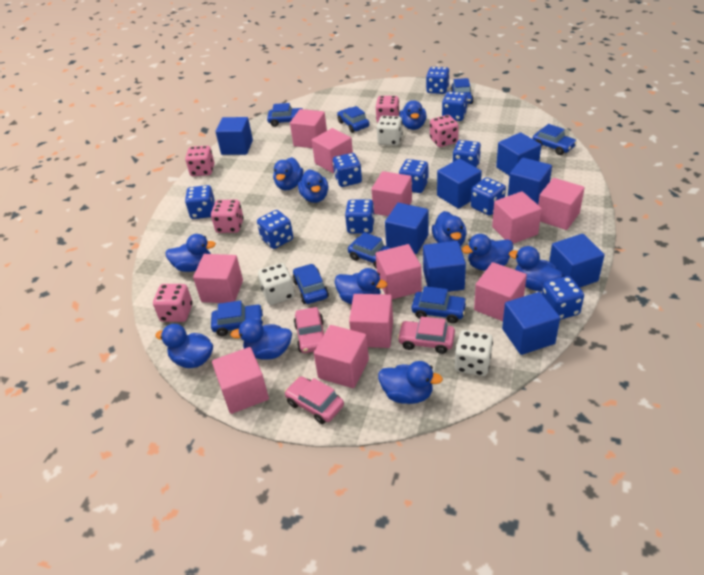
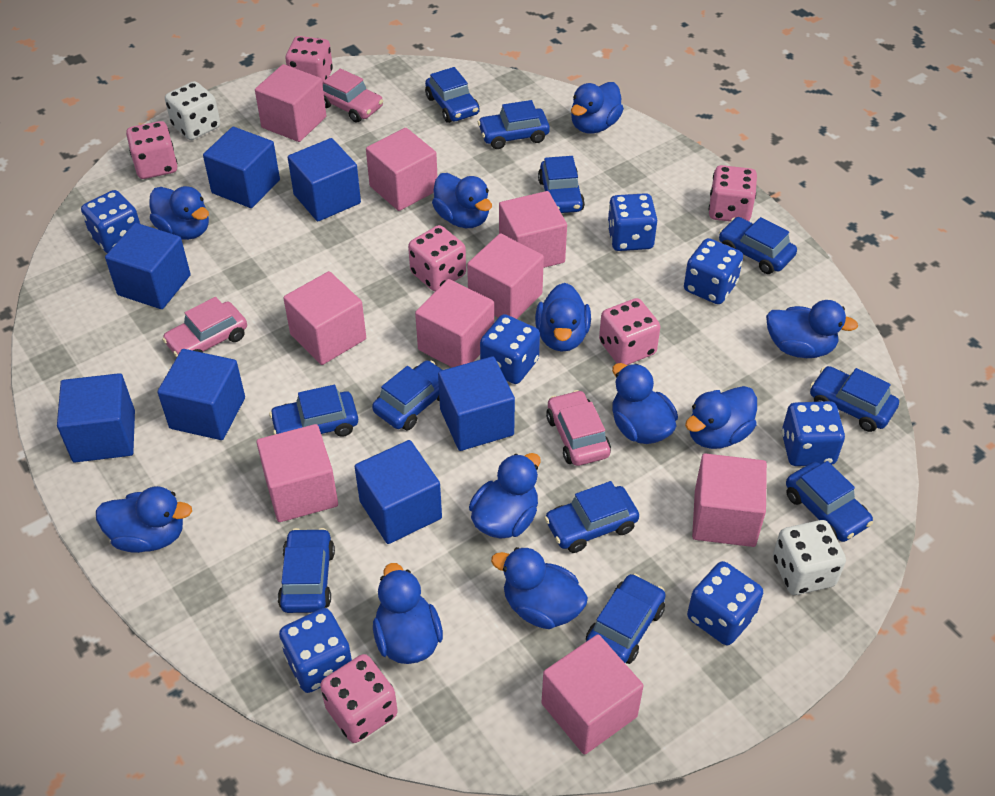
blue car: 8 -> 11
blue cube: 8 -> 7
blue dice: 10 -> 7
pink cube: 11 -> 9
pink dice: 5 -> 6
white dice: 3 -> 2

